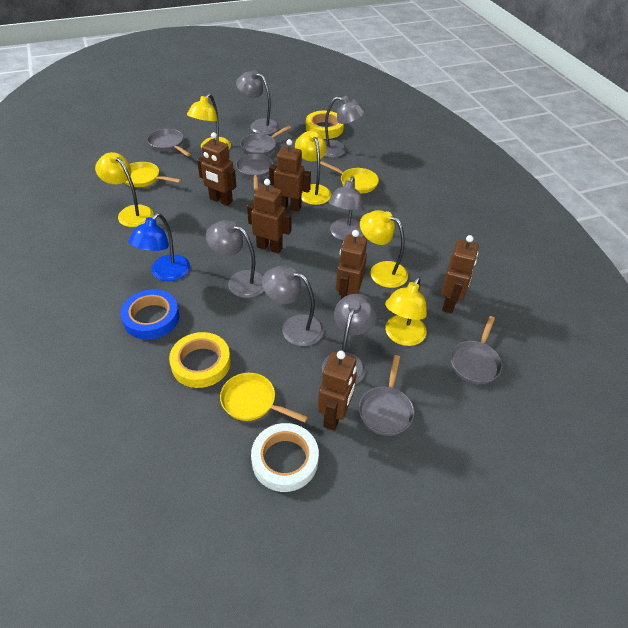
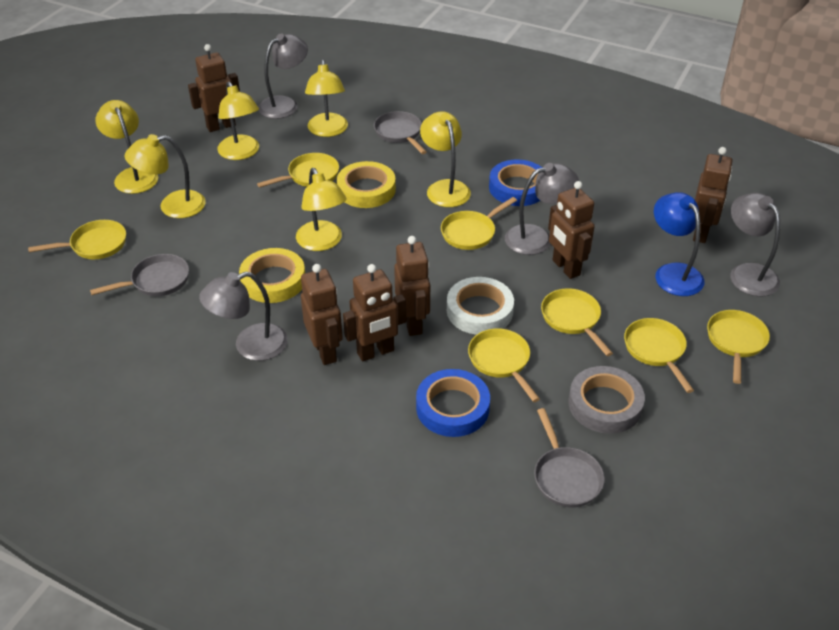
blue tape: 1 -> 2
grey lamp: 6 -> 4
grey pan: 5 -> 3
grey tape: 0 -> 1
yellow lamp: 5 -> 6
yellow pan: 3 -> 7

